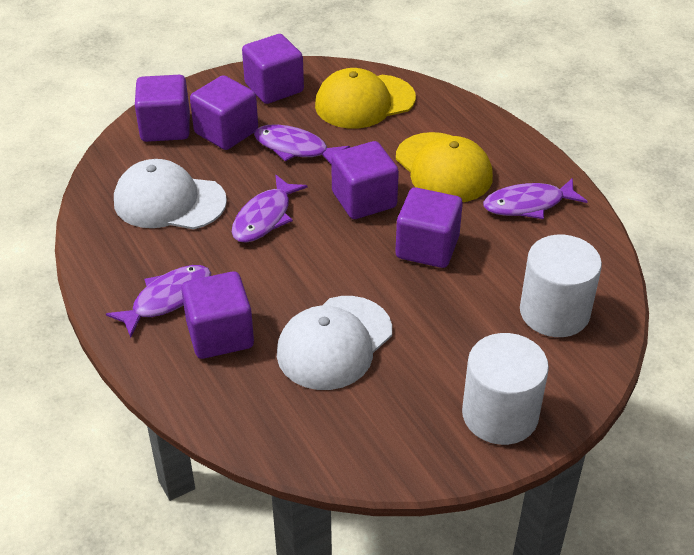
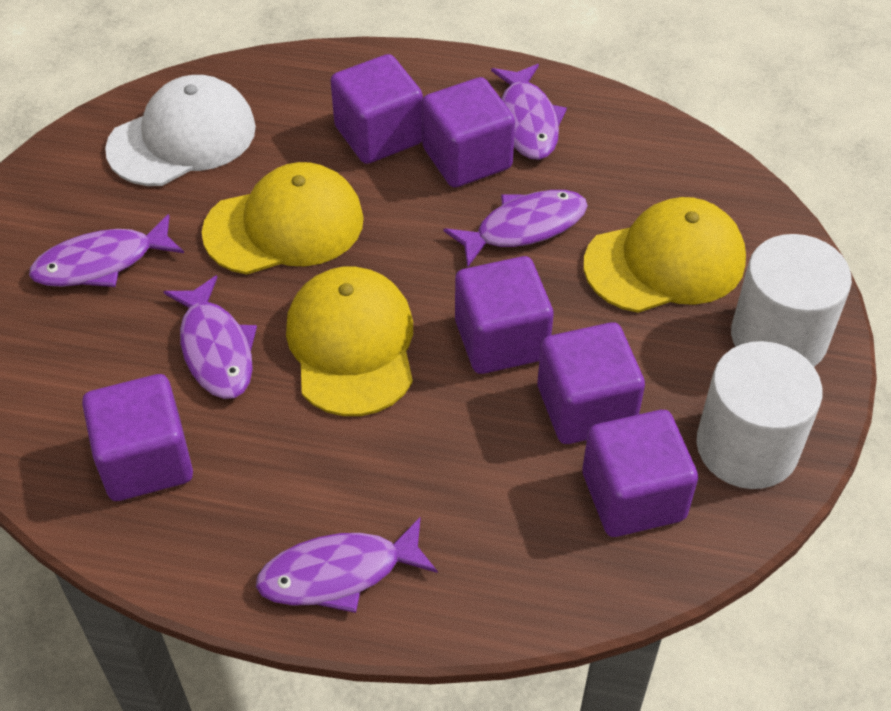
purple fish: 4 -> 5
white cap: 2 -> 1
yellow cap: 2 -> 3

